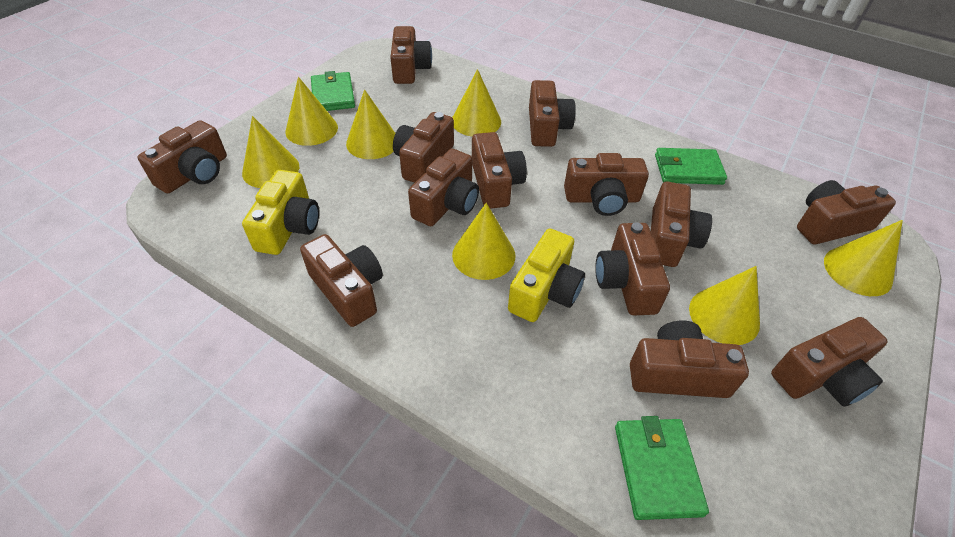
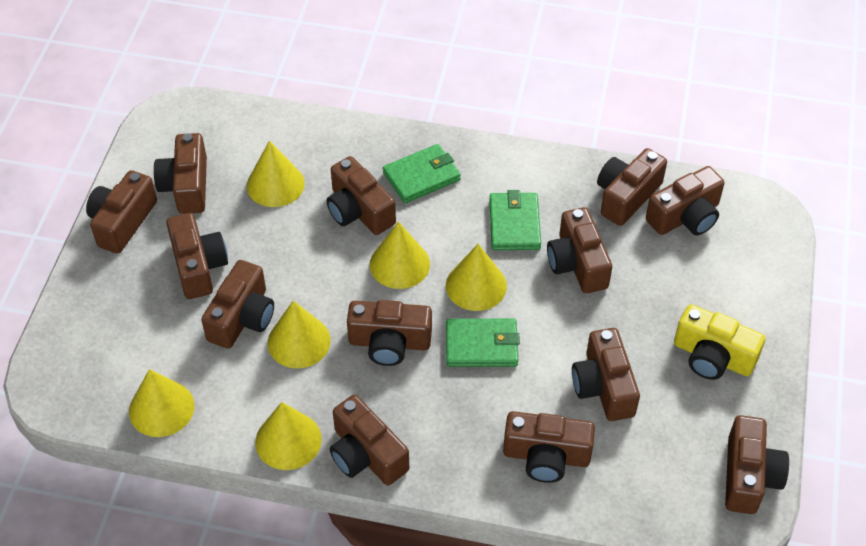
yellow camera: 2 -> 1
yellow cone: 7 -> 6

